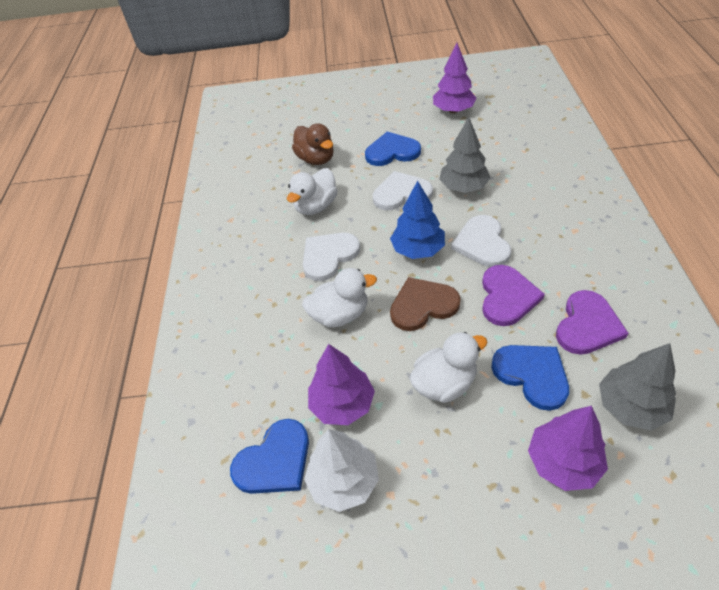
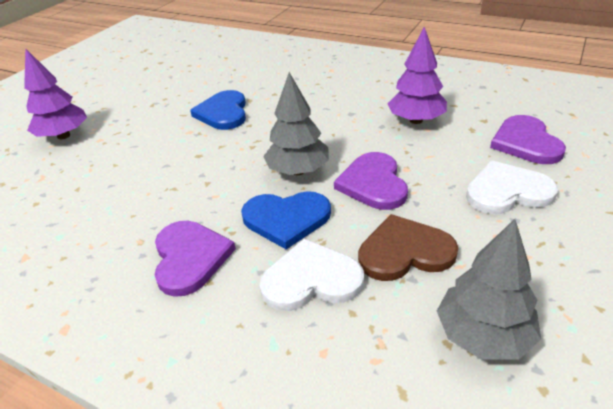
blue heart: 3 -> 2
blue tree: 1 -> 0
brown duck: 1 -> 0
purple heart: 2 -> 3
purple tree: 3 -> 2
white duck: 3 -> 0
white heart: 3 -> 2
white tree: 1 -> 0

